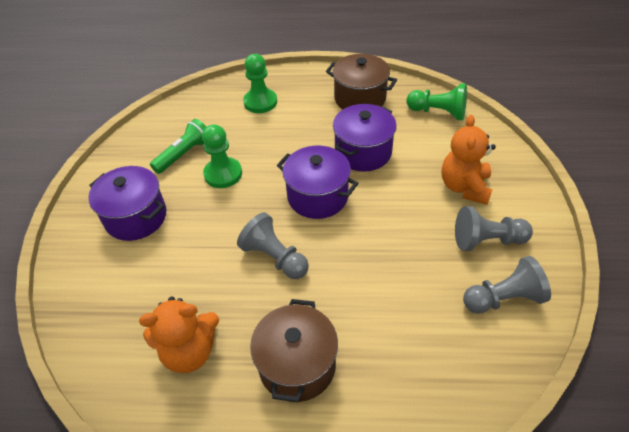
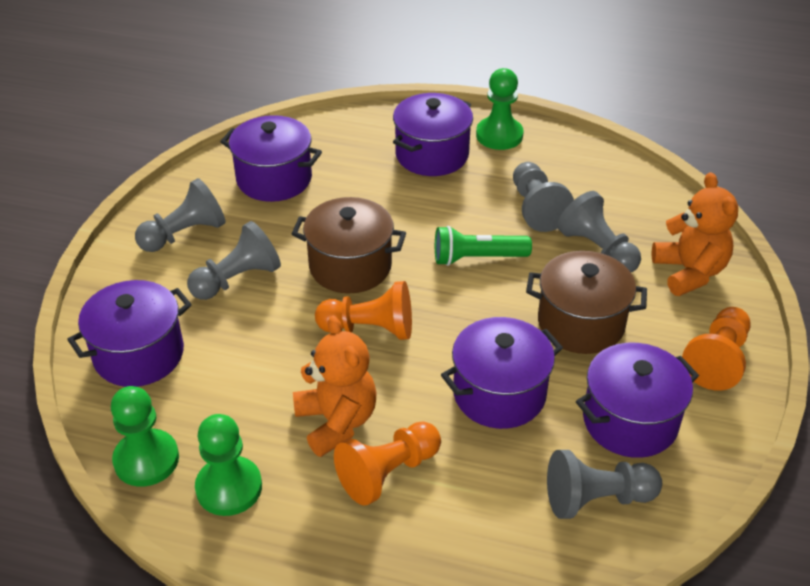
grey pawn: 3 -> 5
orange pawn: 0 -> 3
purple pot: 3 -> 5

